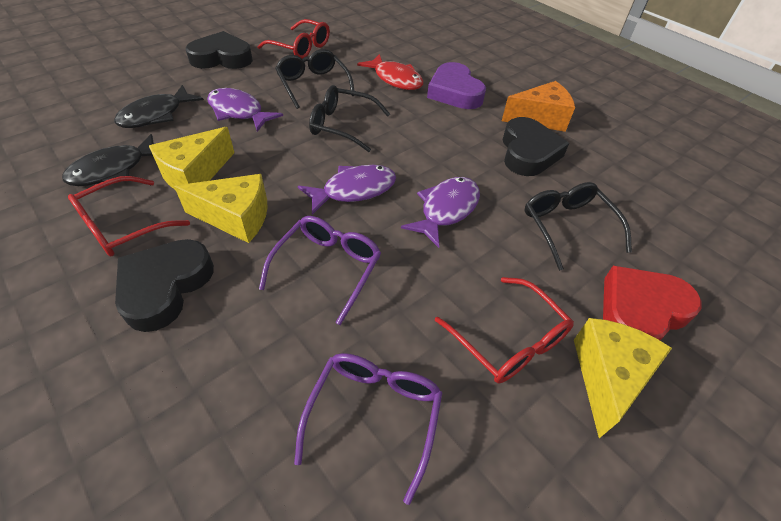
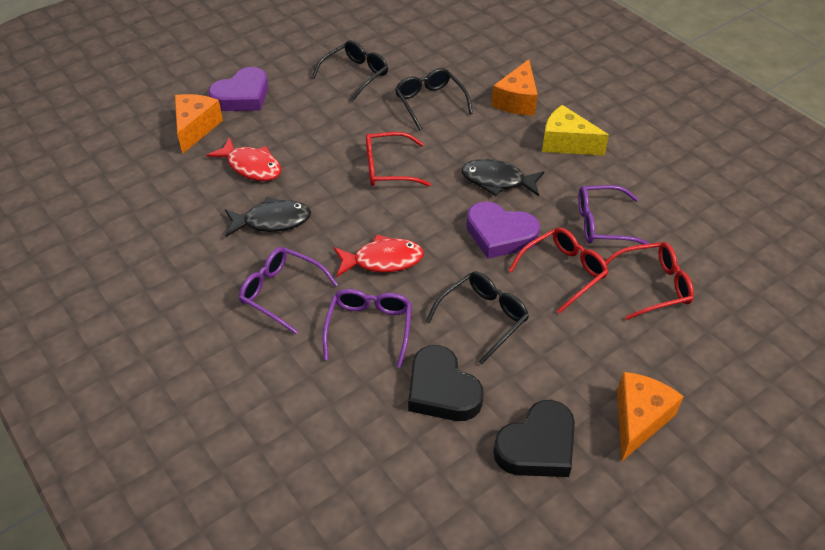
black heart: 3 -> 2
orange cheese: 1 -> 3
purple fish: 3 -> 0
purple glasses: 2 -> 3
purple heart: 1 -> 2
red fish: 1 -> 2
red heart: 1 -> 0
yellow cheese: 3 -> 1

